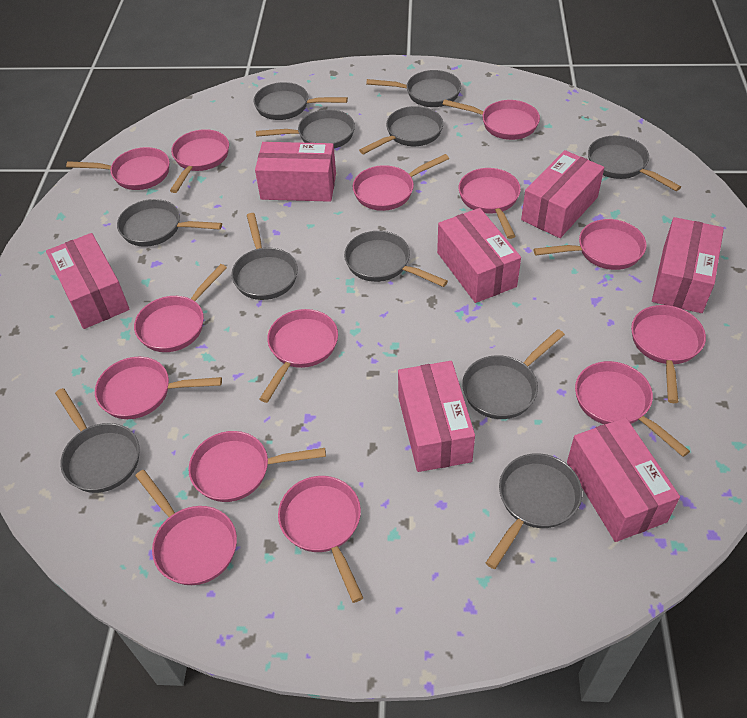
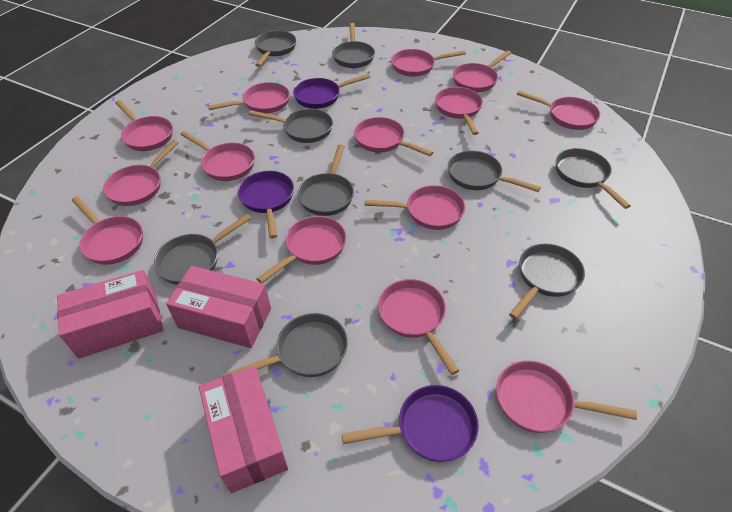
grey pan: 11 -> 9
pink box: 7 -> 3
purple pan: 0 -> 3

